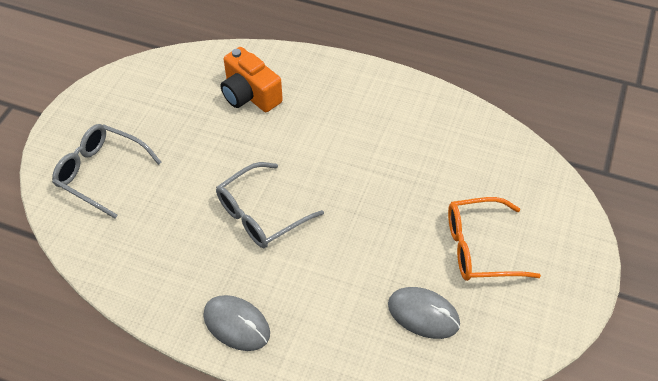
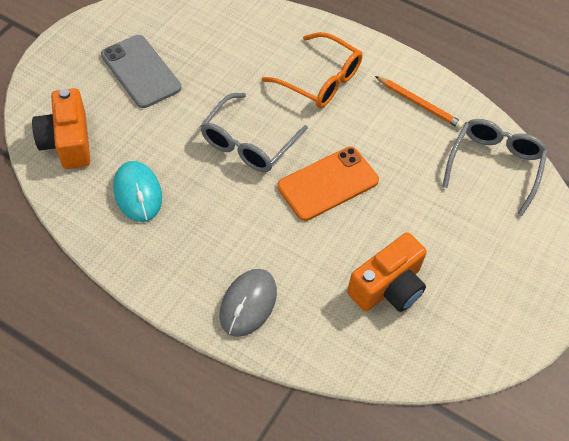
grey mouse: 2 -> 1
grey phone: 0 -> 1
orange camera: 1 -> 2
orange pencil: 0 -> 1
orange phone: 0 -> 1
turquoise mouse: 0 -> 1

